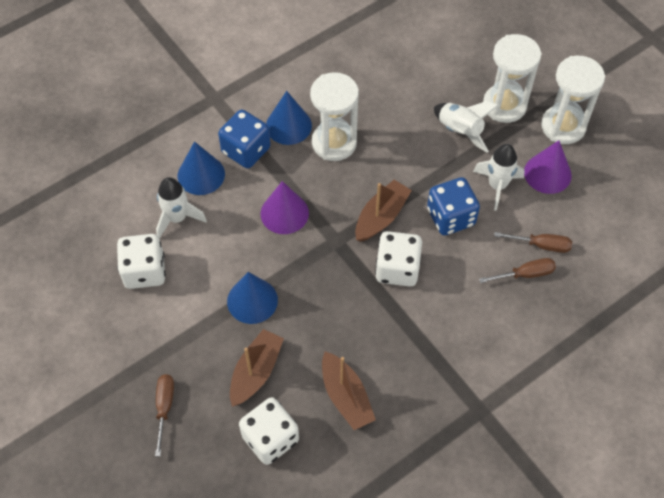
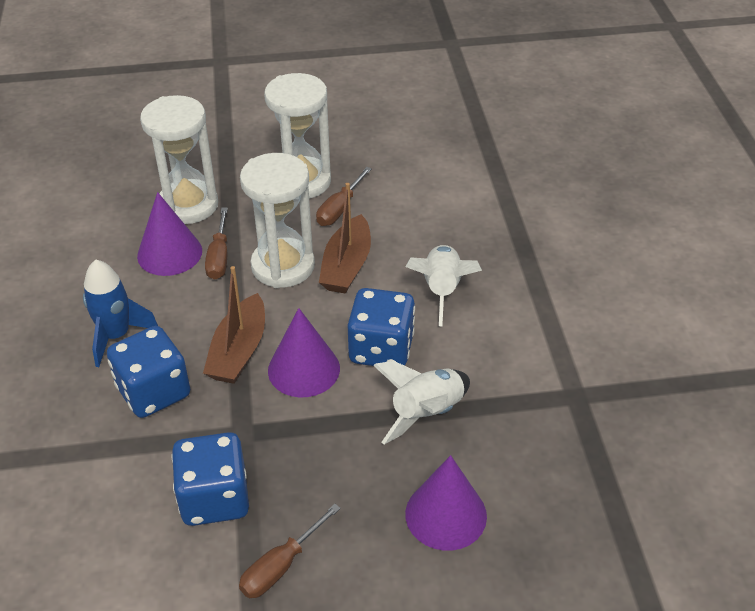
blue cone: 3 -> 0
blue dice: 2 -> 3
blue rocket: 0 -> 1
brown boat: 3 -> 2
purple cone: 2 -> 3
white dice: 3 -> 0
white rocket: 3 -> 2

